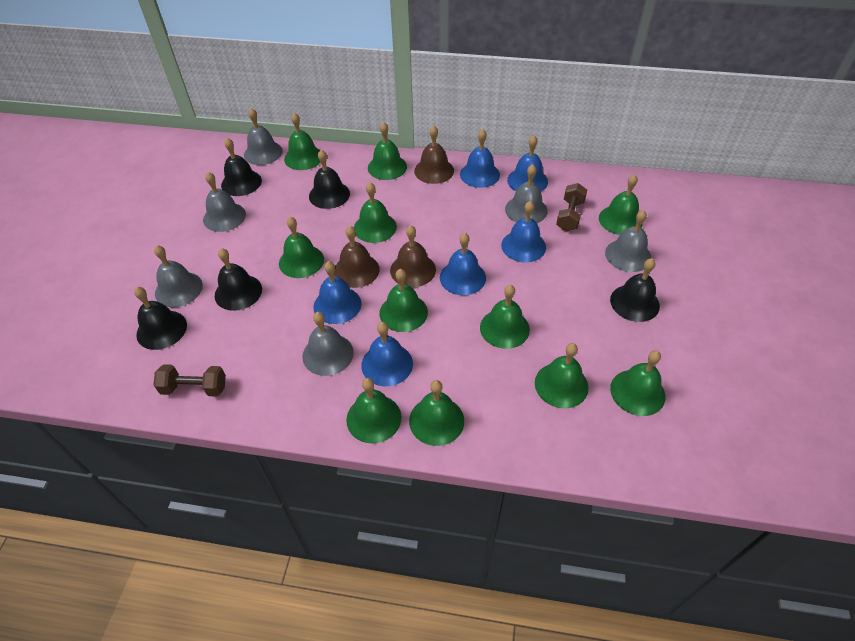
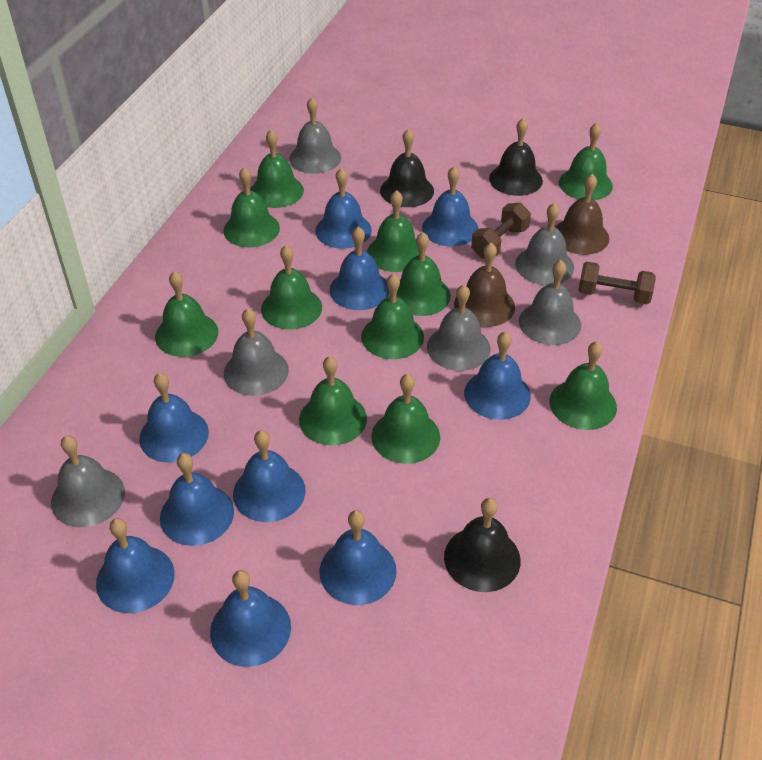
black bell: 5 -> 3
blue bell: 6 -> 10
brown bell: 3 -> 2

